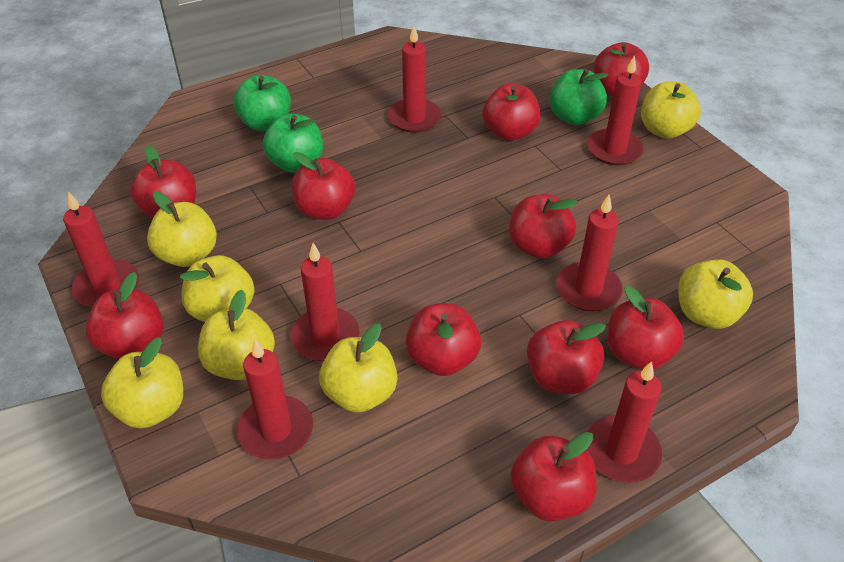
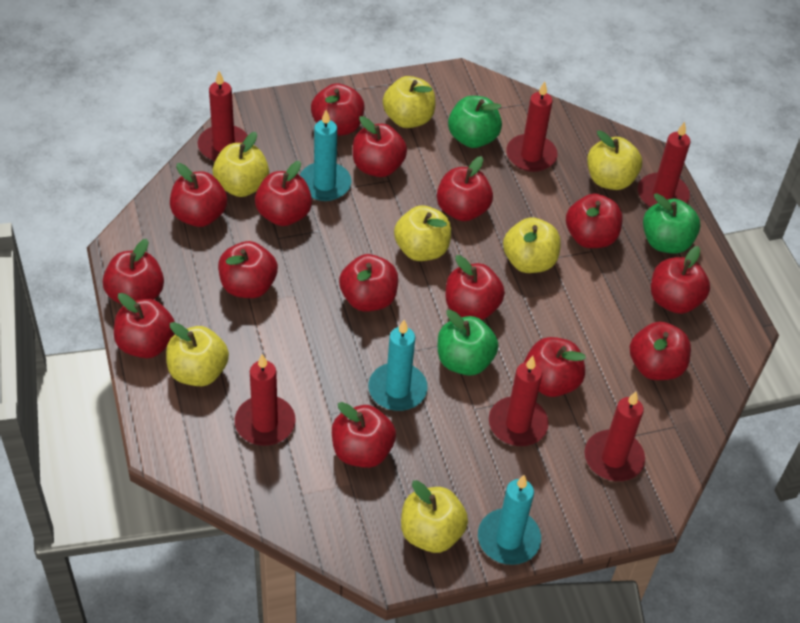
red apple: 10 -> 15
red candle: 7 -> 6
turquoise candle: 0 -> 3

